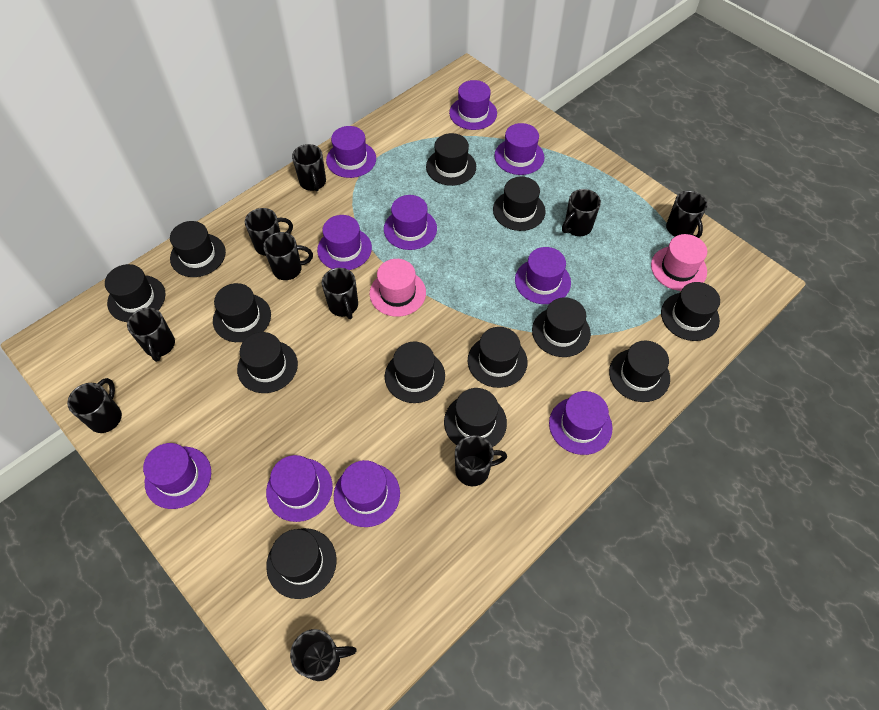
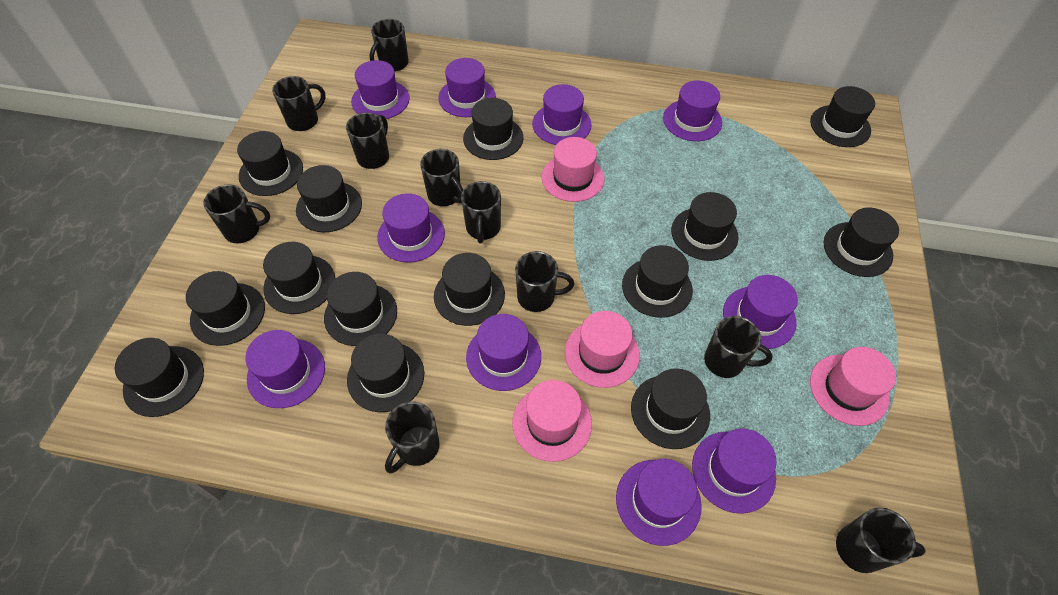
black hat: 13 -> 14
pink hat: 2 -> 4

